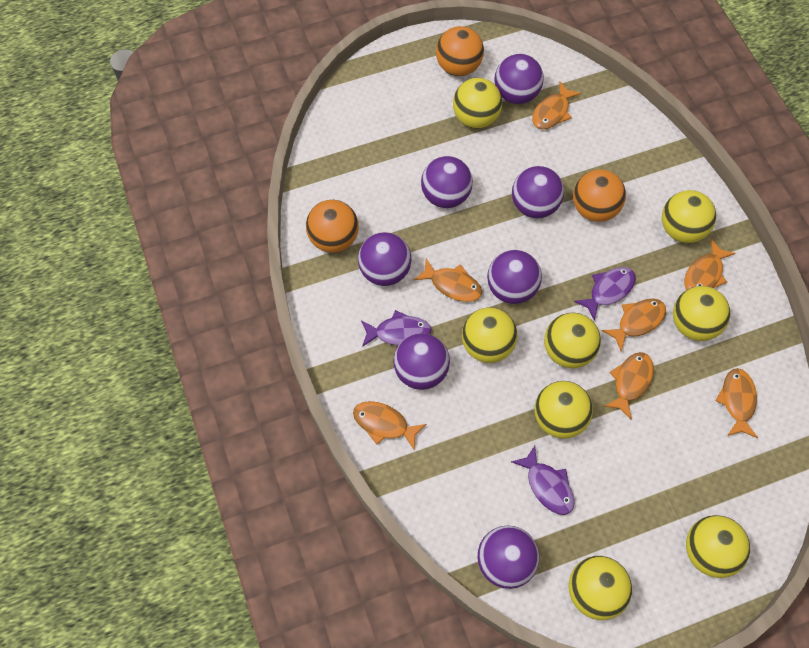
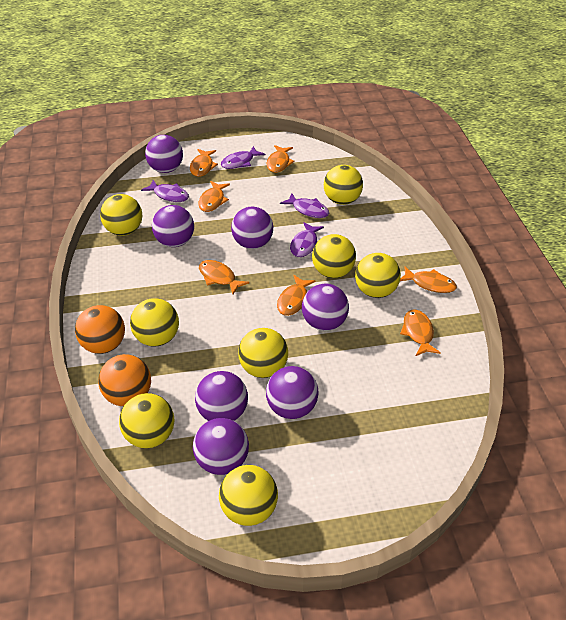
orange ball: 3 -> 2
purple fish: 3 -> 4

